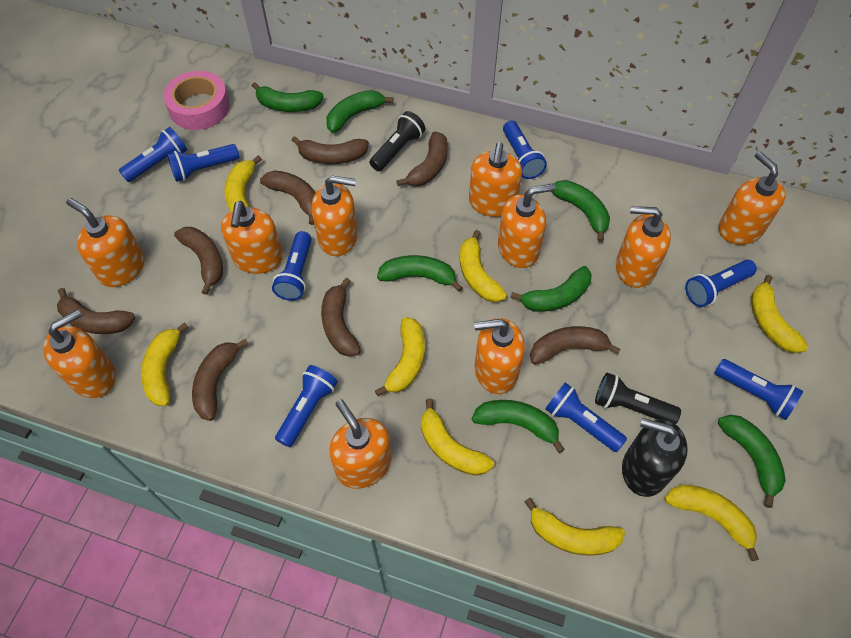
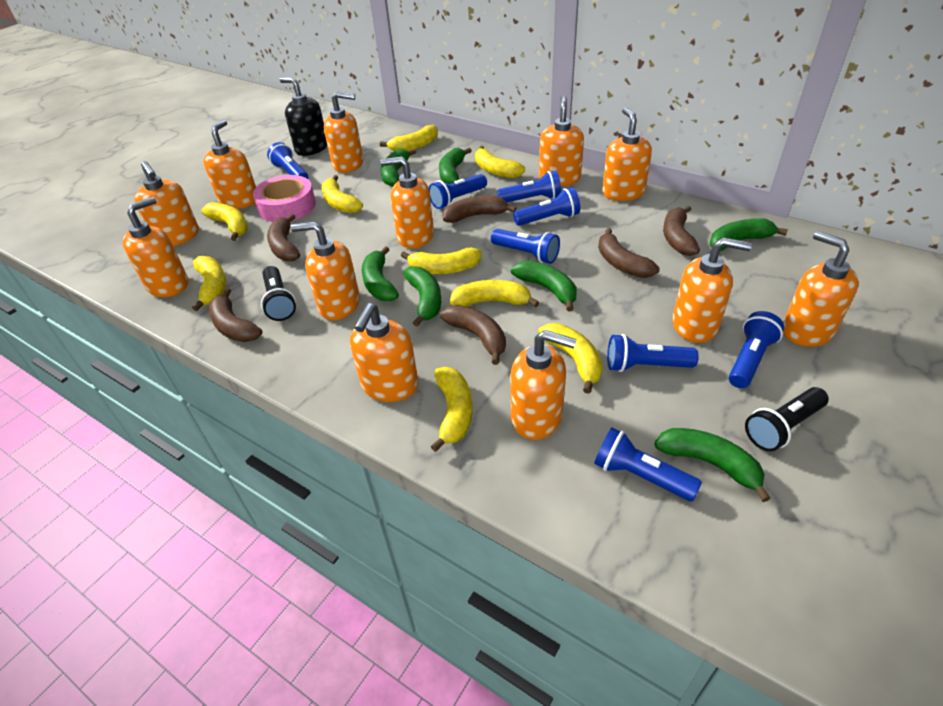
brown banana: 8 -> 6
orange soap dispenser: 10 -> 12
yellow banana: 8 -> 9

